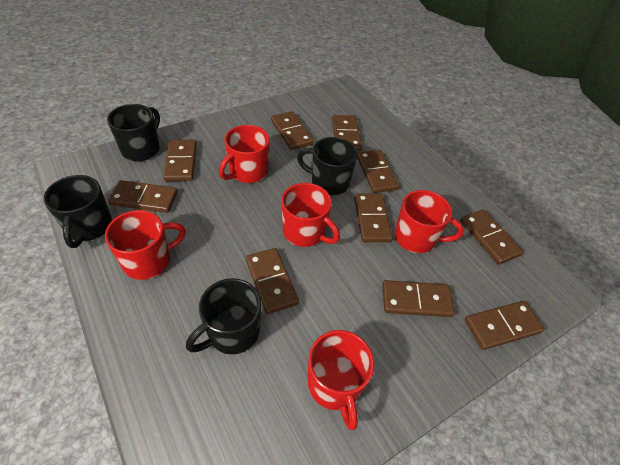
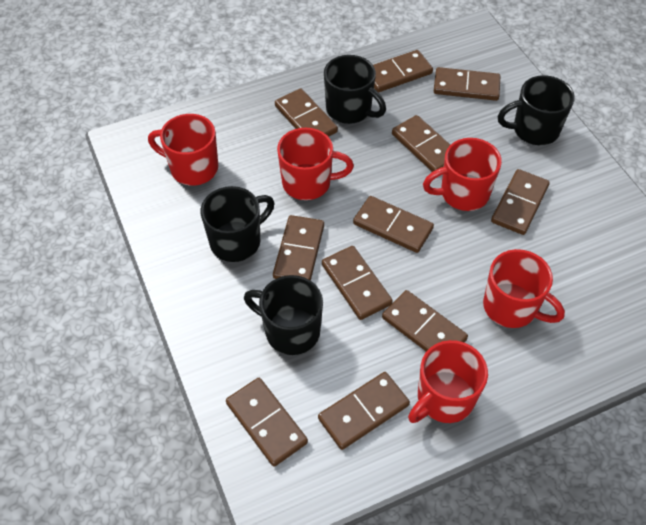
brown domino: 10 -> 11

